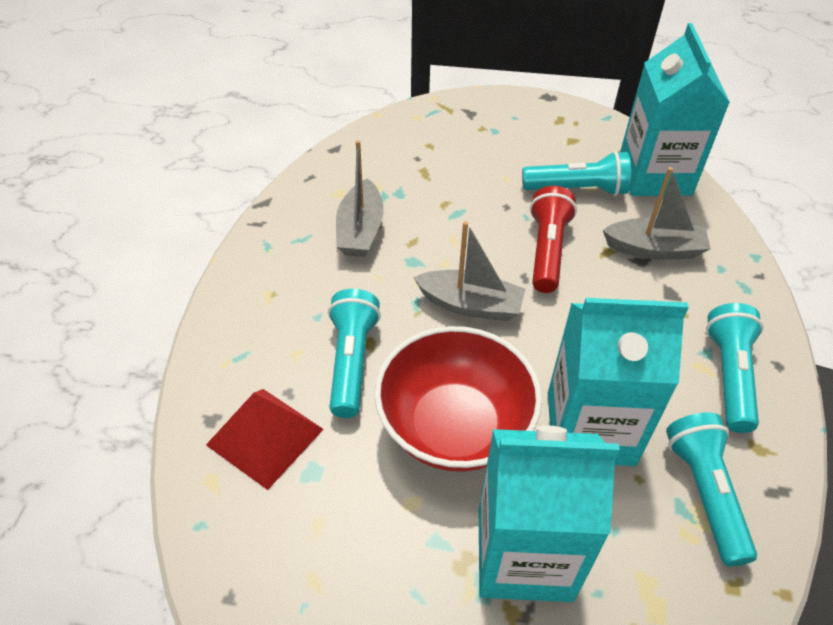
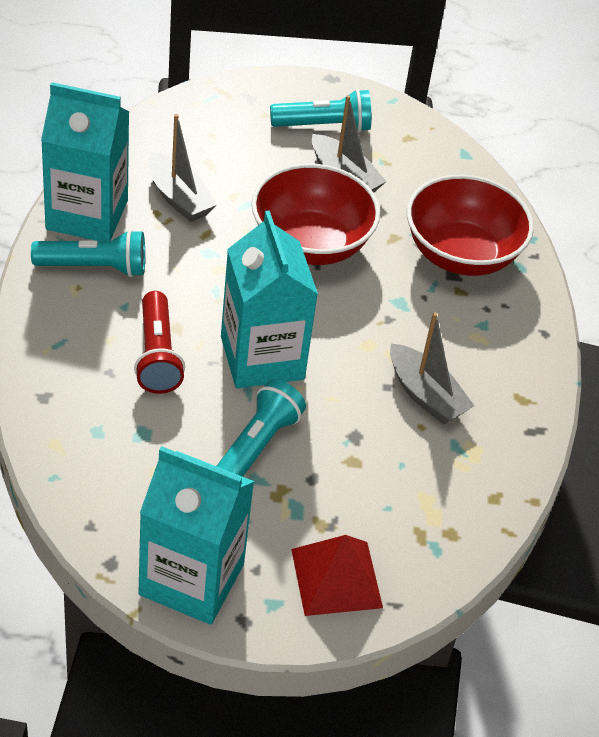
red bowl: 1 -> 2
turquoise flashlight: 4 -> 3

